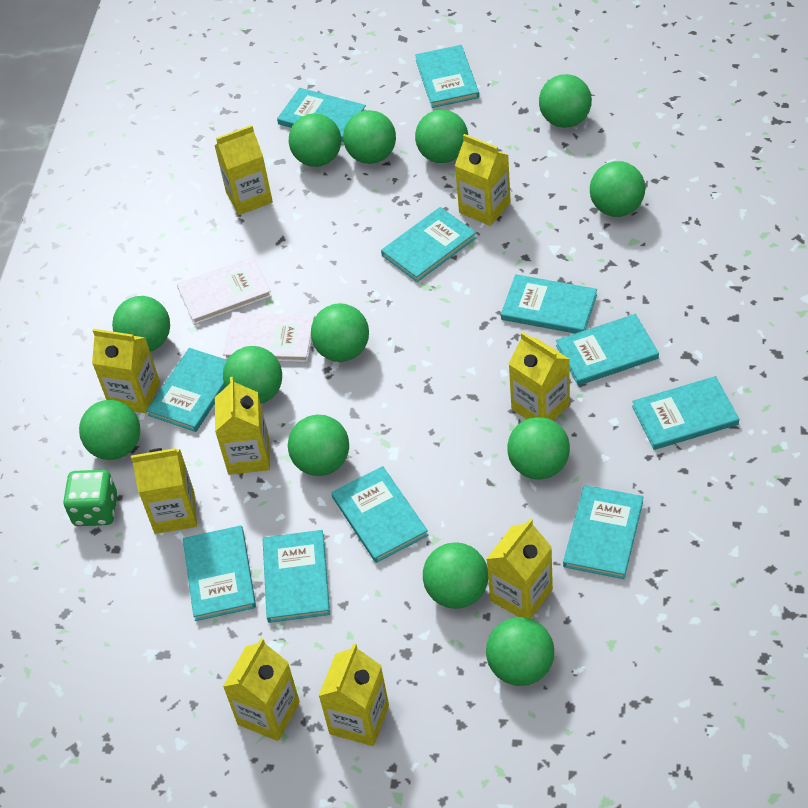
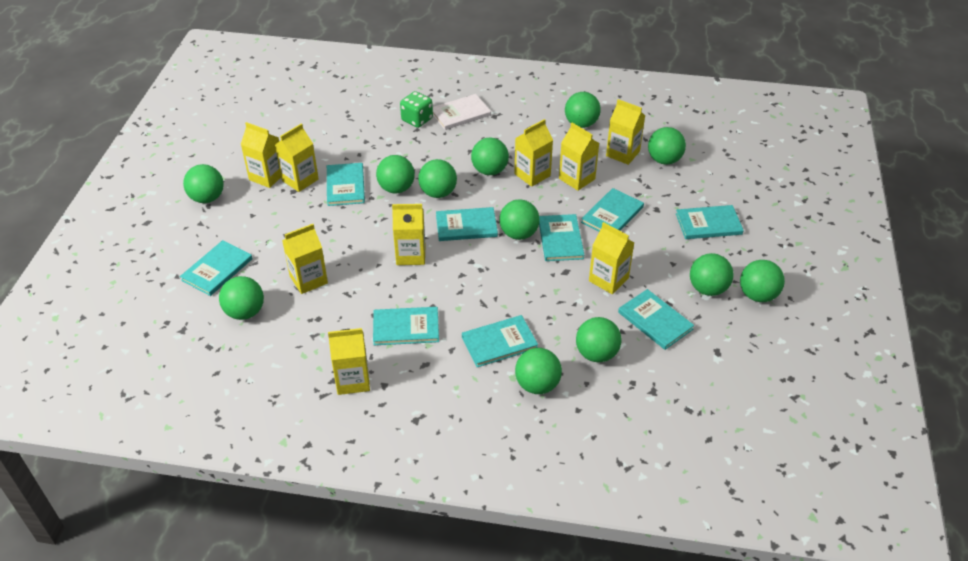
green ball: 13 -> 12
turquoise book: 11 -> 9
white book: 2 -> 1

